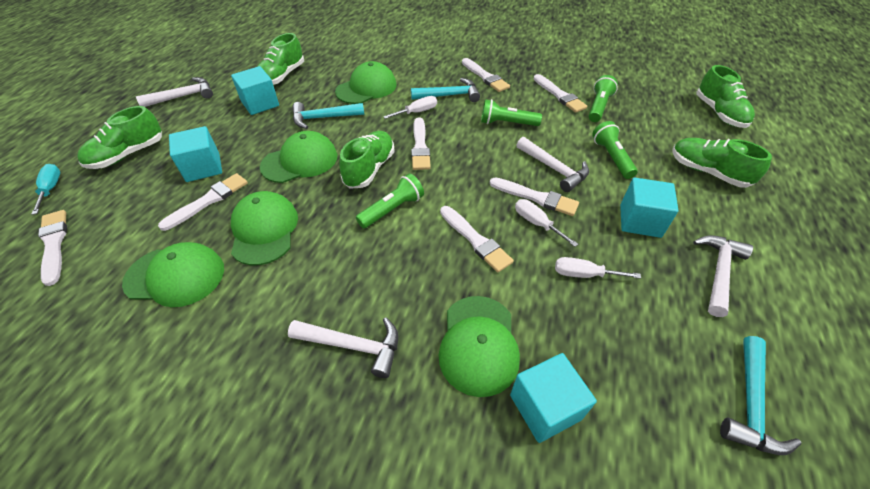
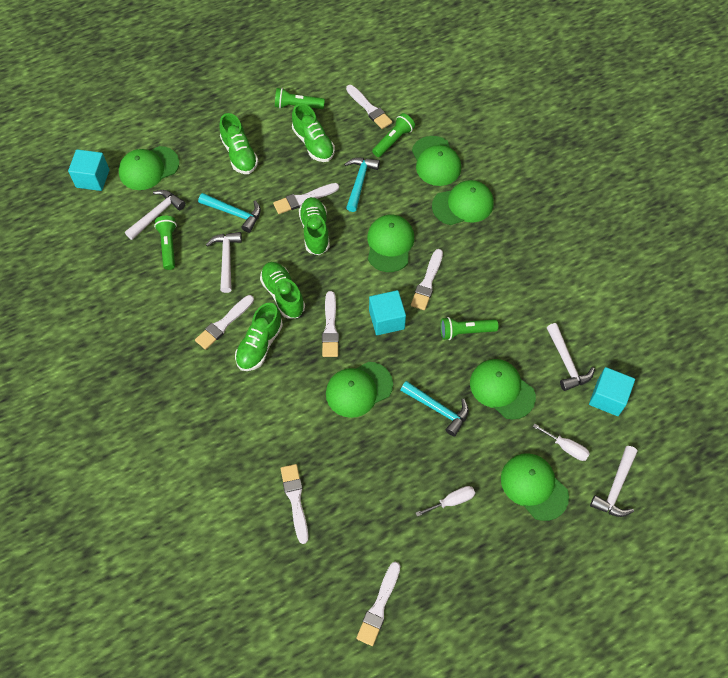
green cap: 5 -> 7
turquoise cube: 4 -> 3
turquoise screwdriver: 1 -> 0
white screwdriver: 3 -> 2

